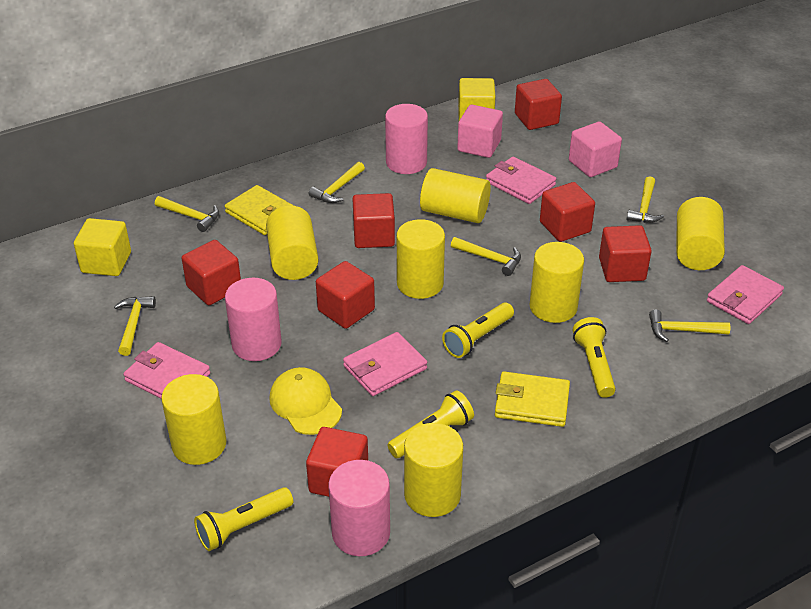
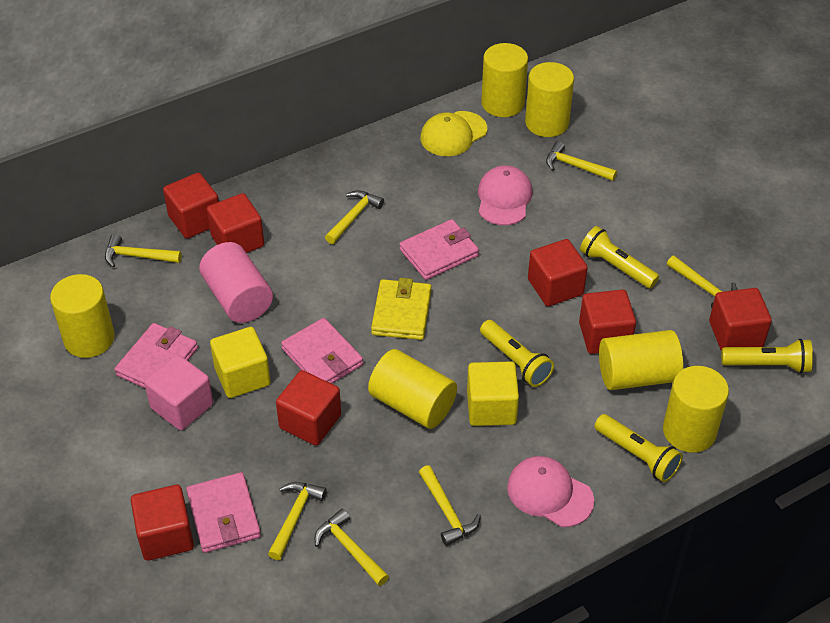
pink cap: 0 -> 2
pink cube: 2 -> 1
pink cylinder: 3 -> 1
yellow cylinder: 7 -> 6
yellow hammer: 6 -> 7
yellow wallet: 2 -> 1

